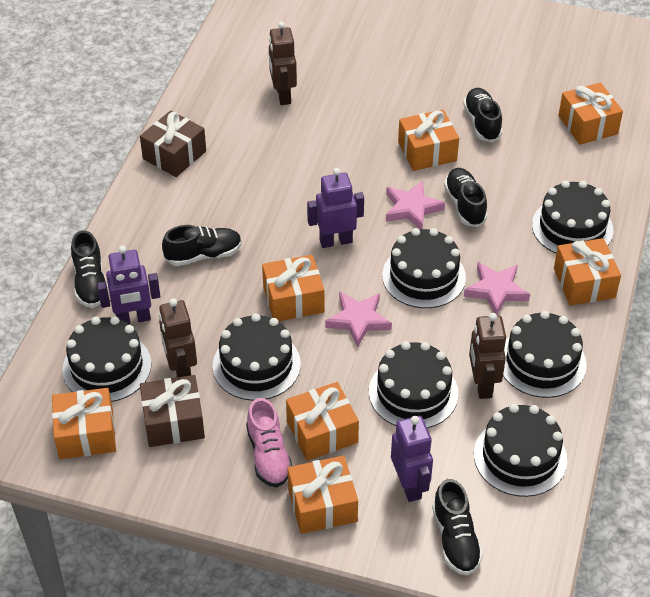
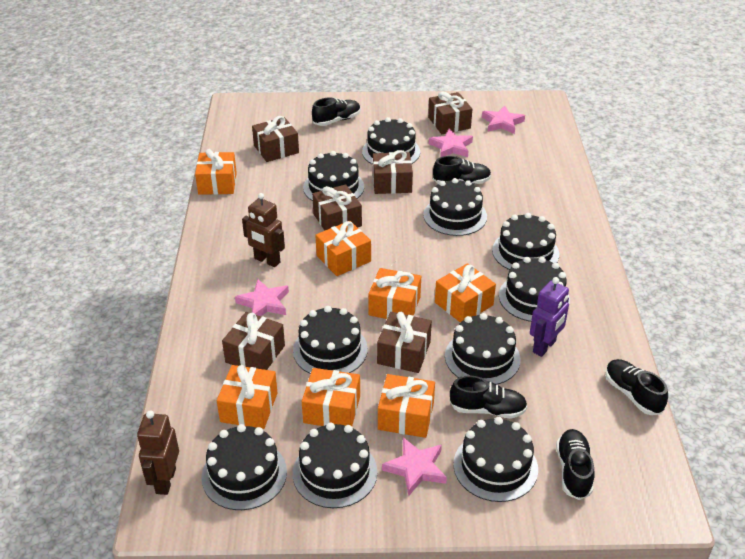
black cake: 7 -> 10
brown gift: 2 -> 6
brown robot: 3 -> 2
pink shoe: 1 -> 0
pink star: 3 -> 4
purple robot: 3 -> 1

